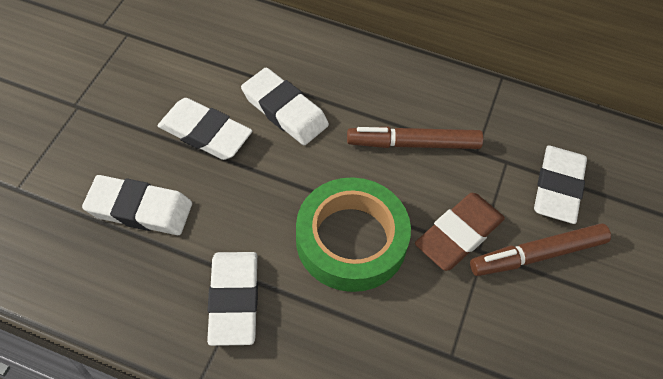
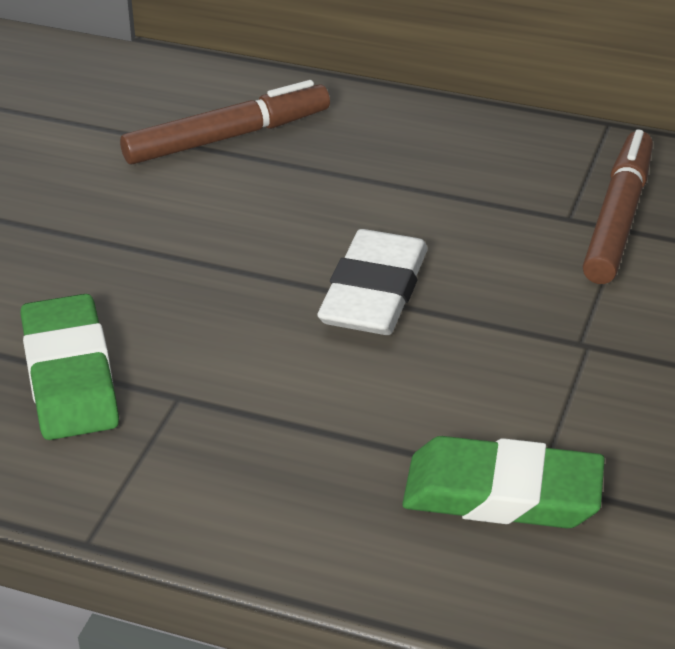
brown eraser: 1 -> 0
green eraser: 0 -> 2
green tape: 1 -> 0
white eraser: 5 -> 1

